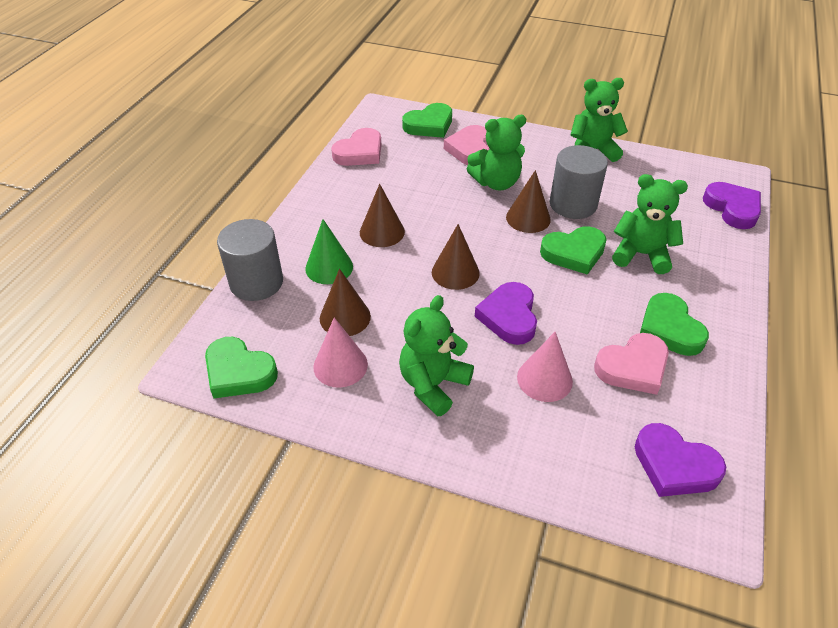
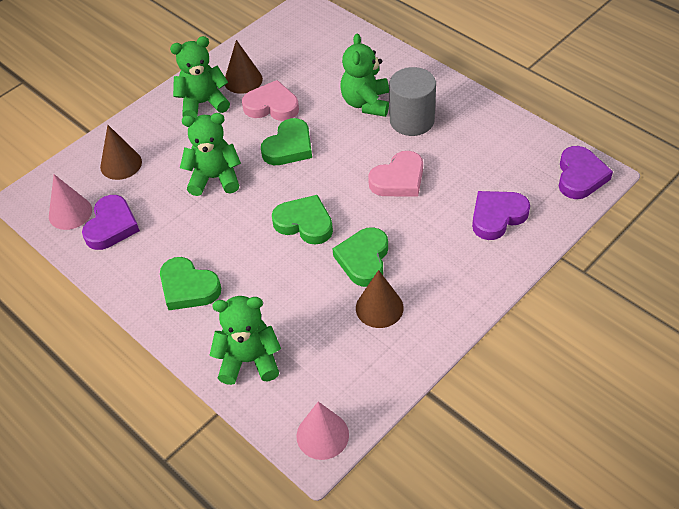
brown cone: 4 -> 3
green cone: 1 -> 0
grey cylinder: 2 -> 1
pink heart: 3 -> 2

